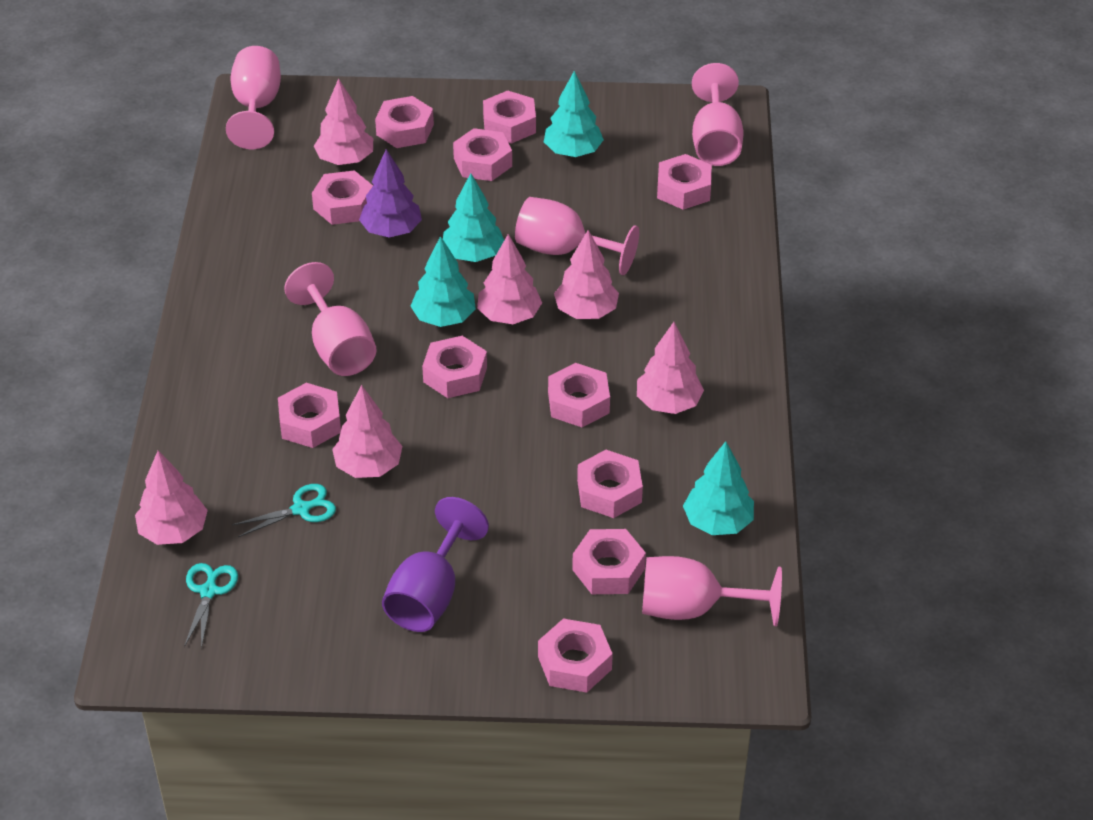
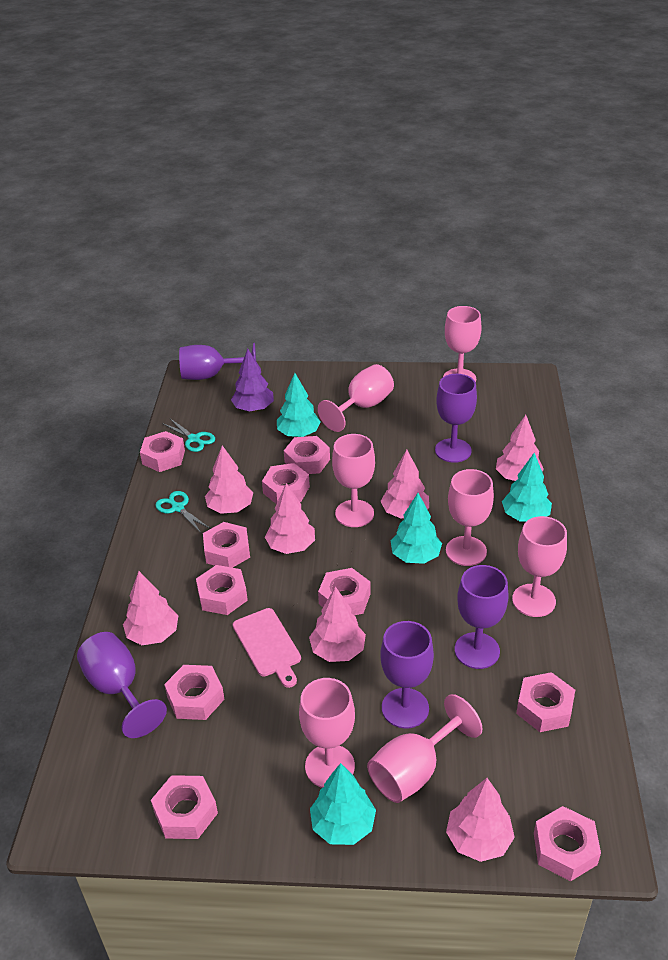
pink cutting board: 0 -> 1
pink goblet: 5 -> 7
pink nut: 11 -> 10
pink tree: 6 -> 7
purple goblet: 1 -> 5

